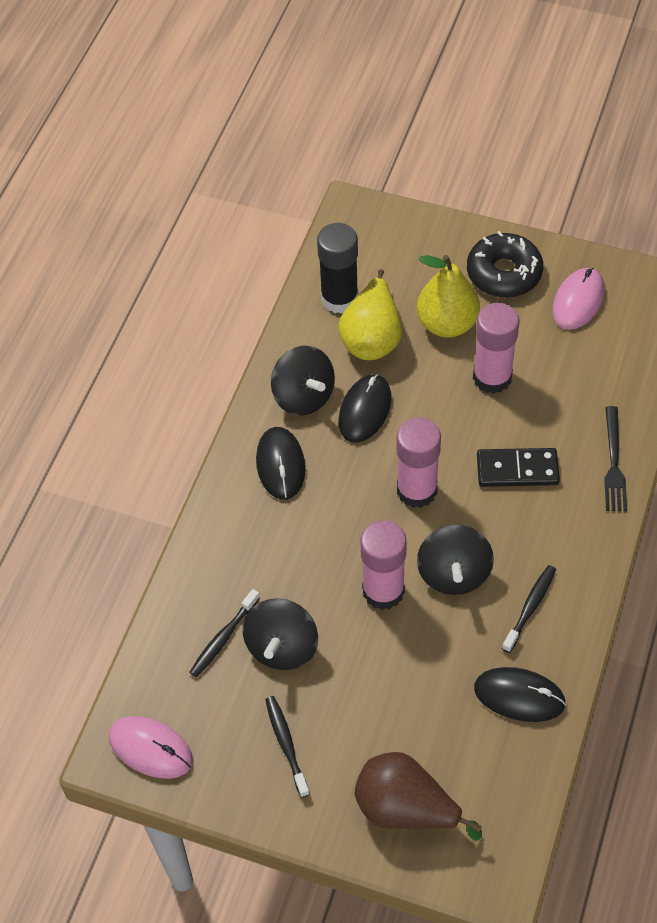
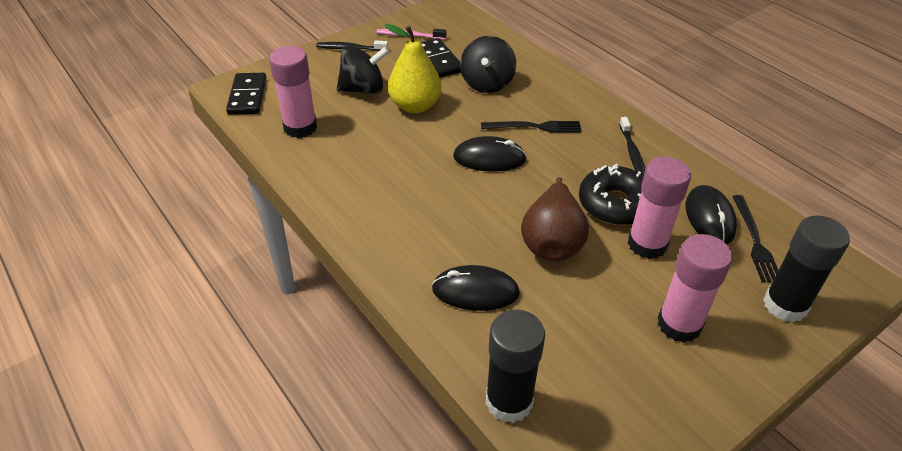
black domino: 1 -> 2
black fork: 1 -> 2
black glue stick: 1 -> 2
black spinning top: 3 -> 2
black toothbrush: 3 -> 2
pink mouse: 2 -> 0
pink toothbrush: 0 -> 1
yellow pear: 2 -> 1

